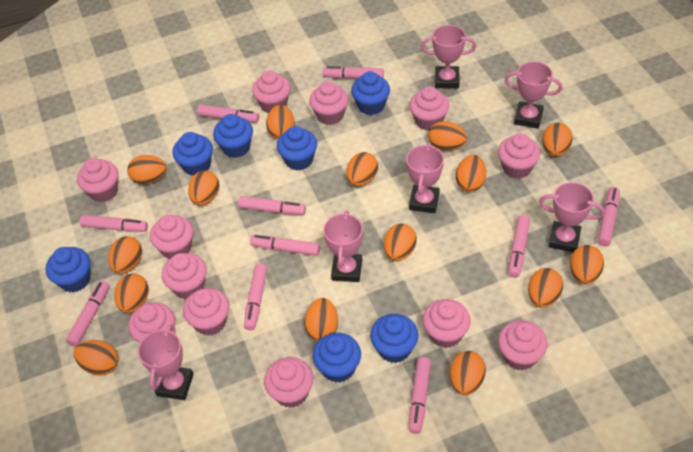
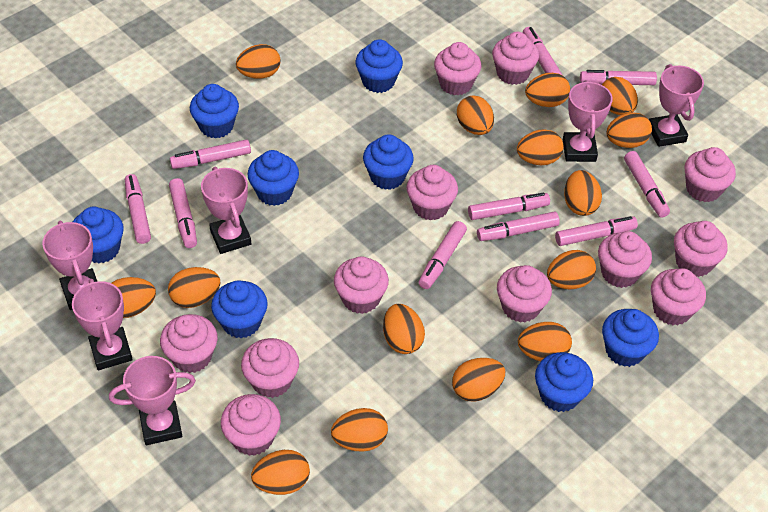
blue cupcake: 7 -> 8

